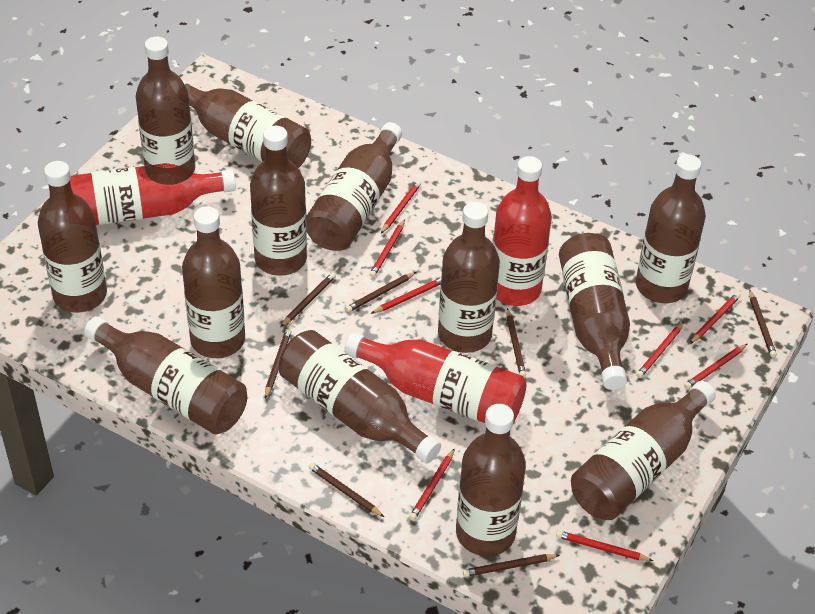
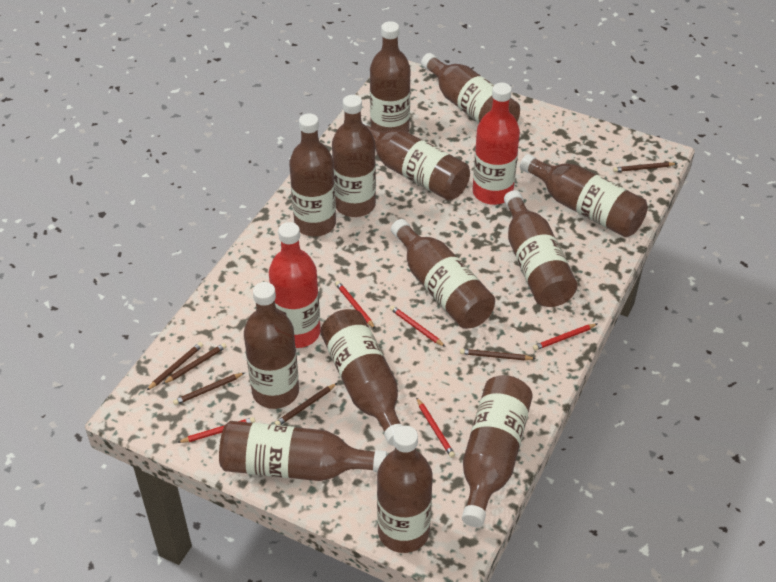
brown pencil: 7 -> 6
red bottle: 3 -> 2
red pencil: 8 -> 5

